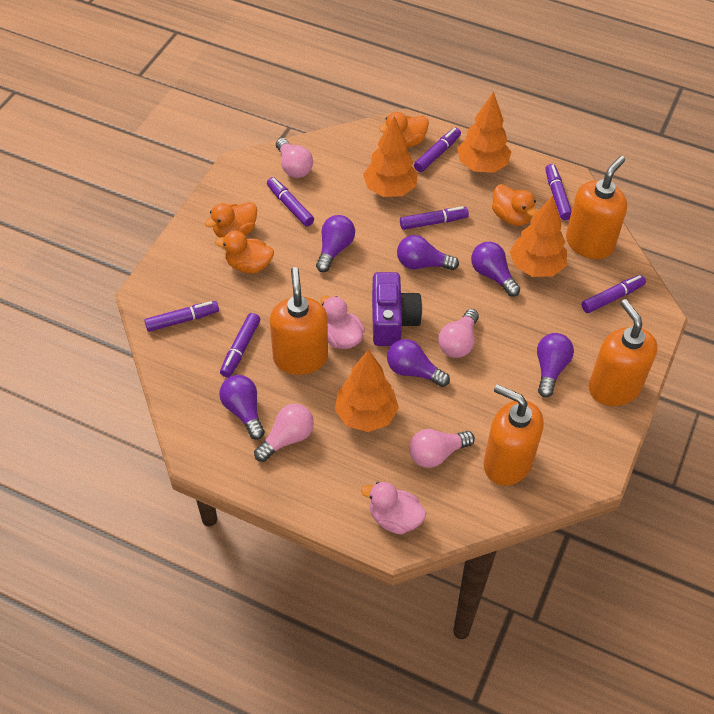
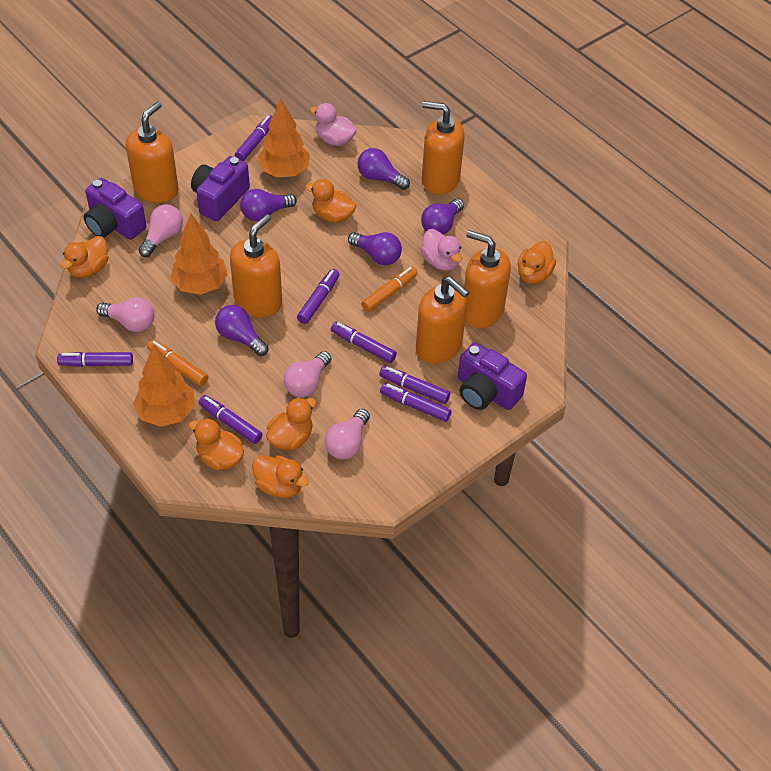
orange duck: 4 -> 6
orange marker: 0 -> 2
orange soap dispenser: 4 -> 5
orange tree: 4 -> 3
purple camera: 1 -> 3
purple light bulb: 6 -> 5

